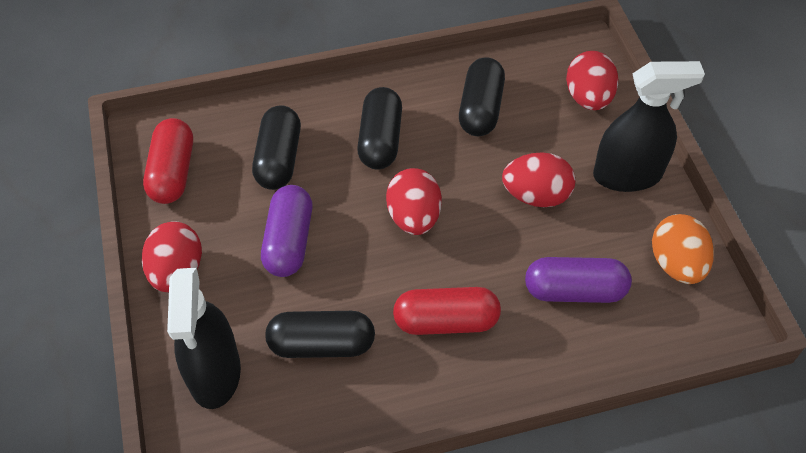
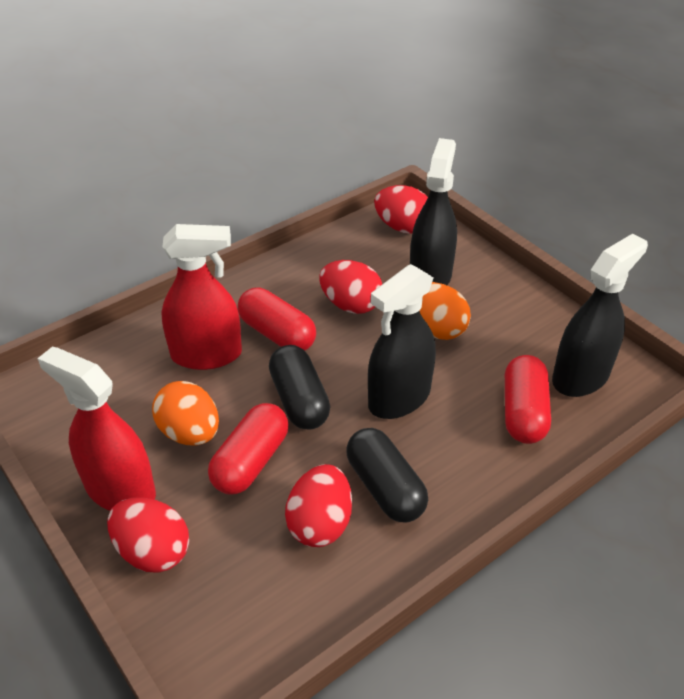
black capsule: 4 -> 2
black spray bottle: 2 -> 3
orange egg: 1 -> 2
purple capsule: 2 -> 0
red capsule: 2 -> 3
red spray bottle: 0 -> 2

